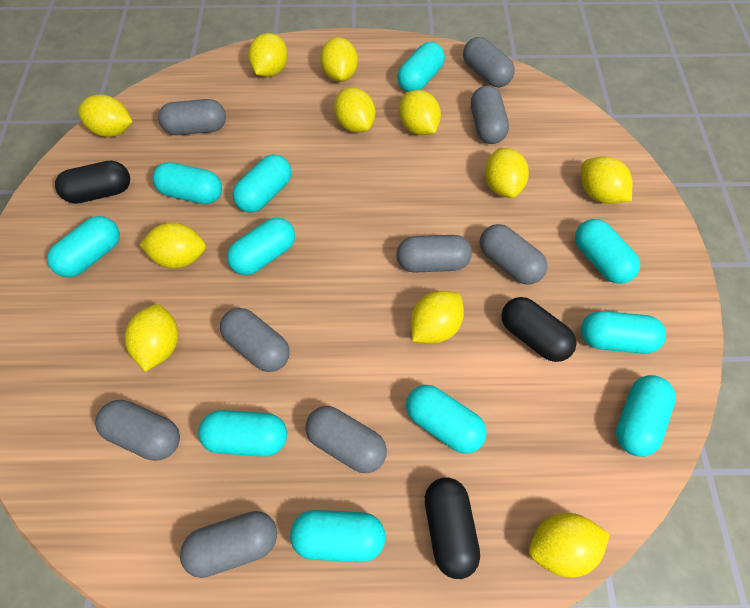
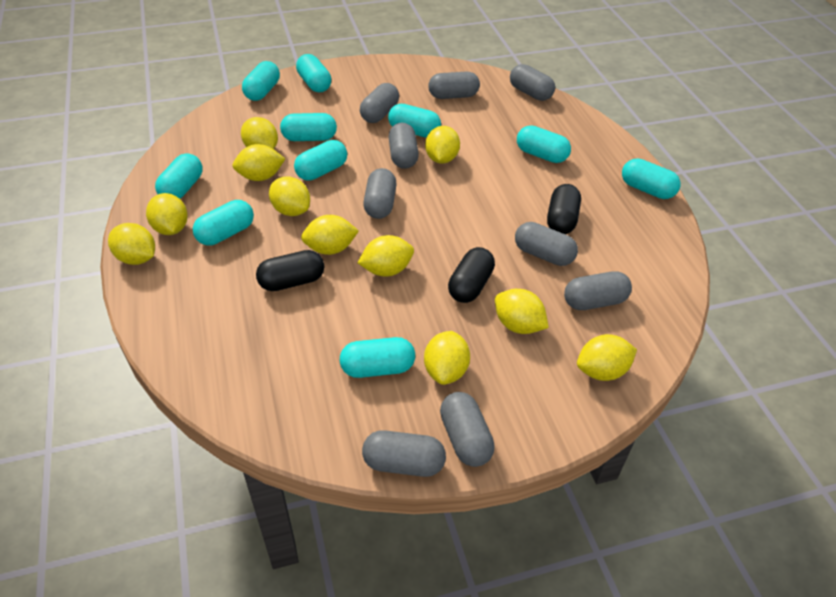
turquoise capsule: 11 -> 10

